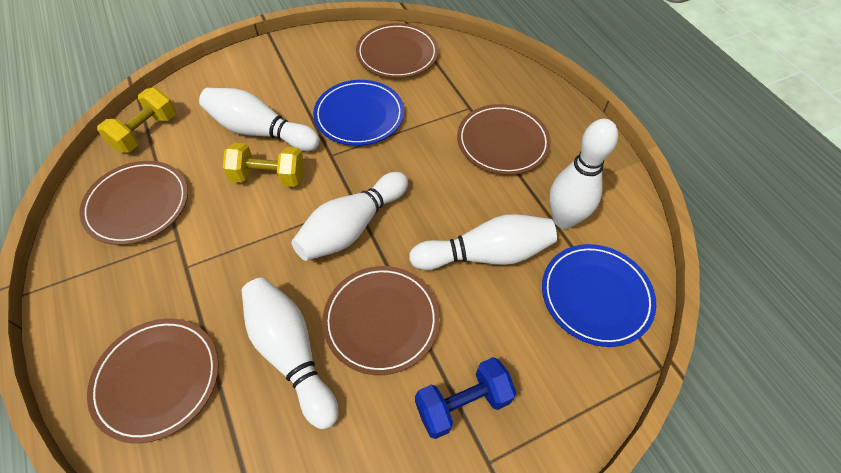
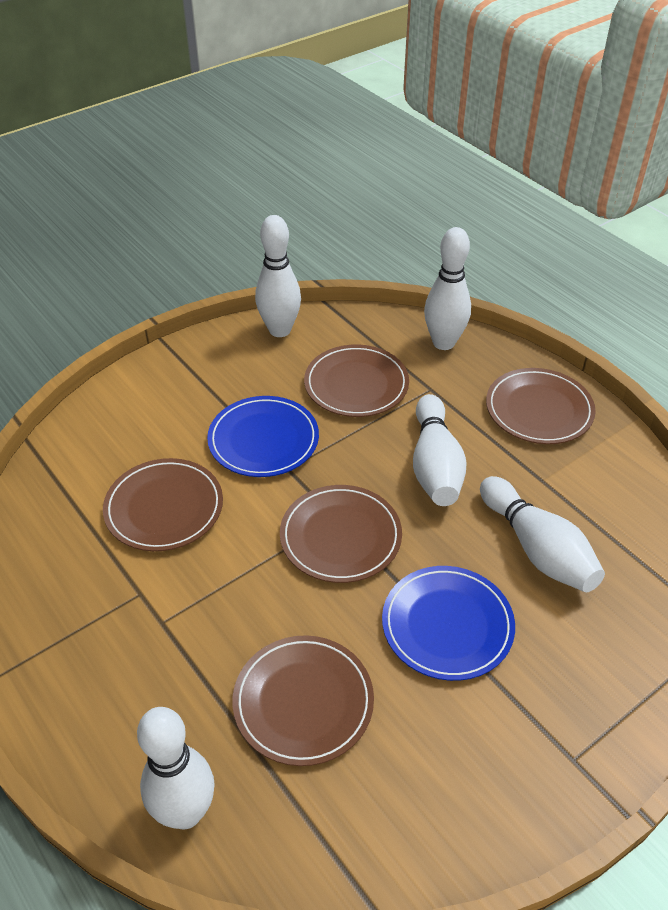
blue dumbbell: 1 -> 0
yellow dumbbell: 2 -> 0

